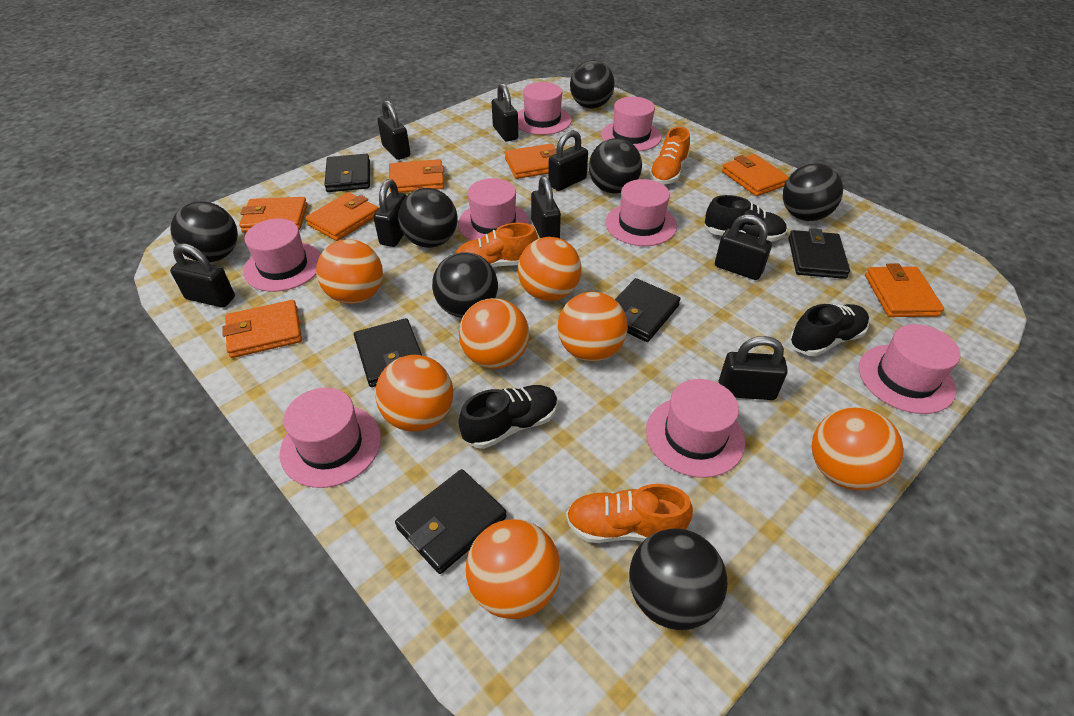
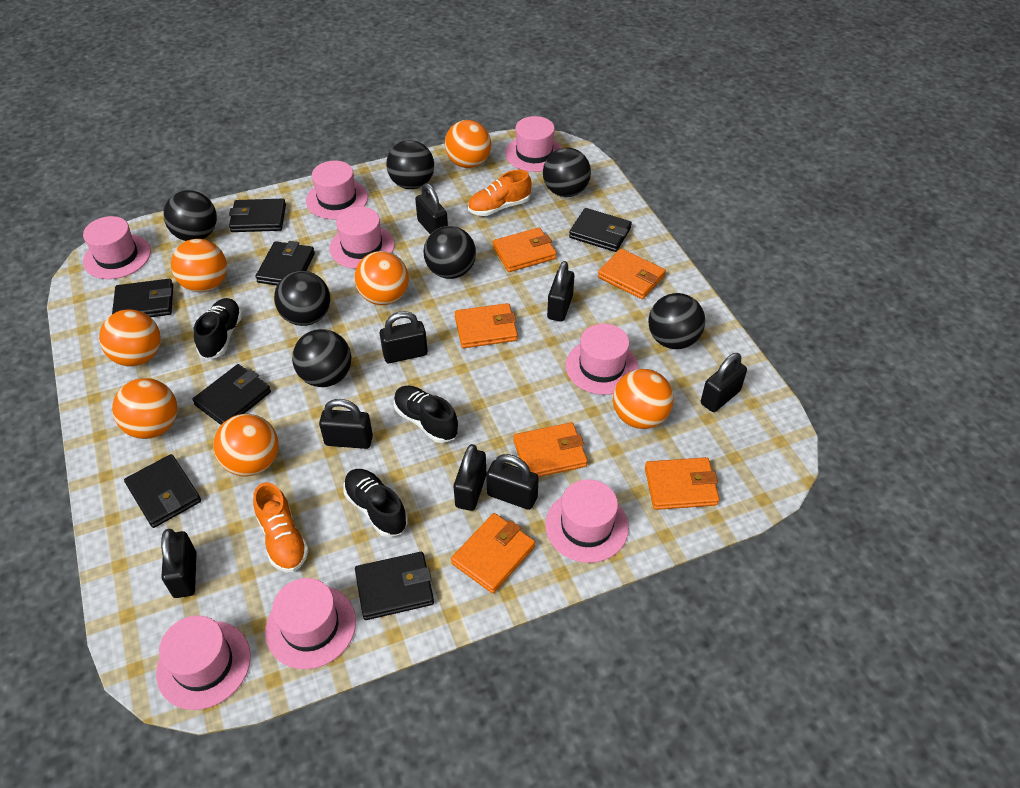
black wallet: 5 -> 7
orange shoe: 3 -> 2
orange wallet: 7 -> 6

